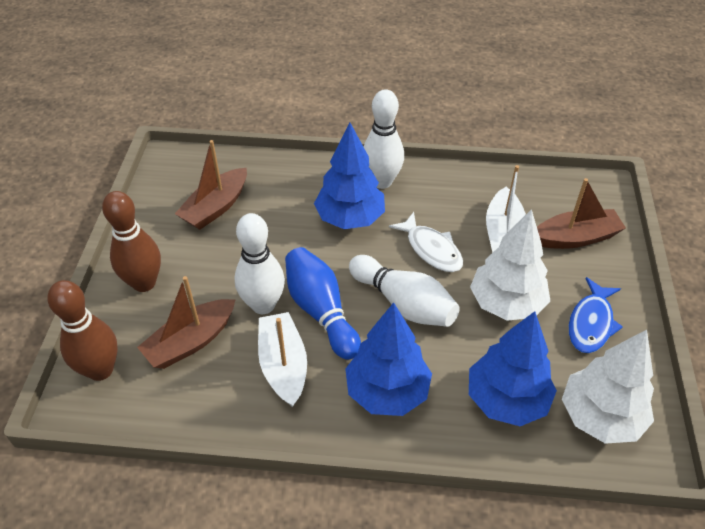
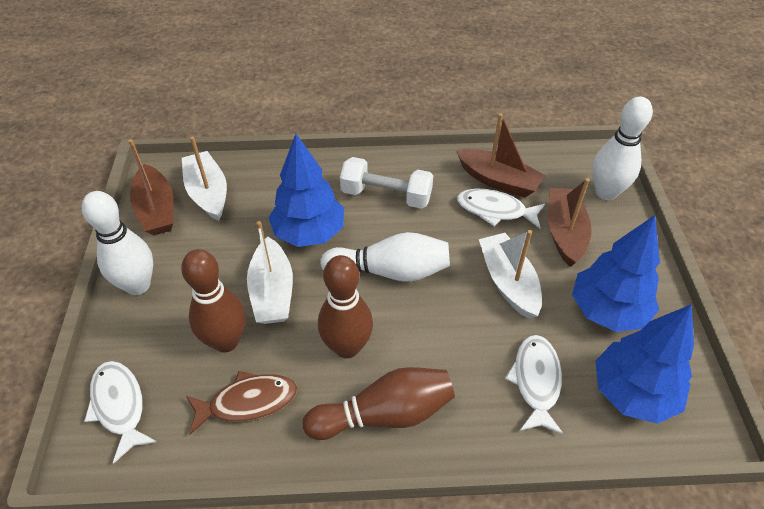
blue bowling pin: 1 -> 0
blue fish: 1 -> 0
brown bowling pin: 2 -> 3
brown fish: 0 -> 1
white boat: 2 -> 3
white dumbbell: 0 -> 1
white fish: 1 -> 3
white tree: 2 -> 0

